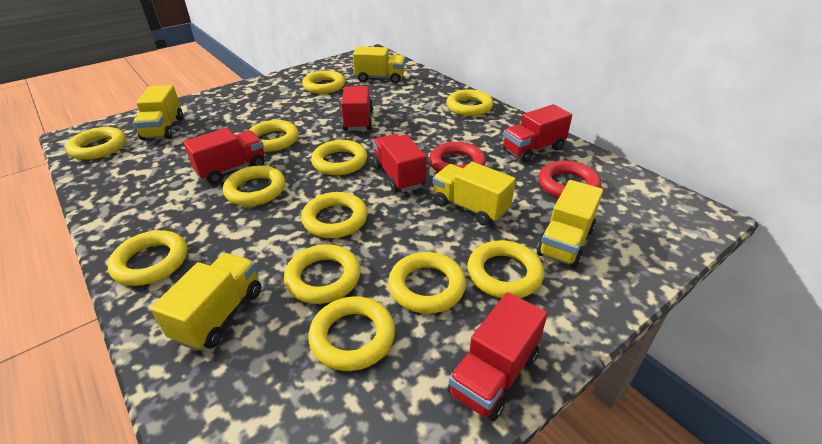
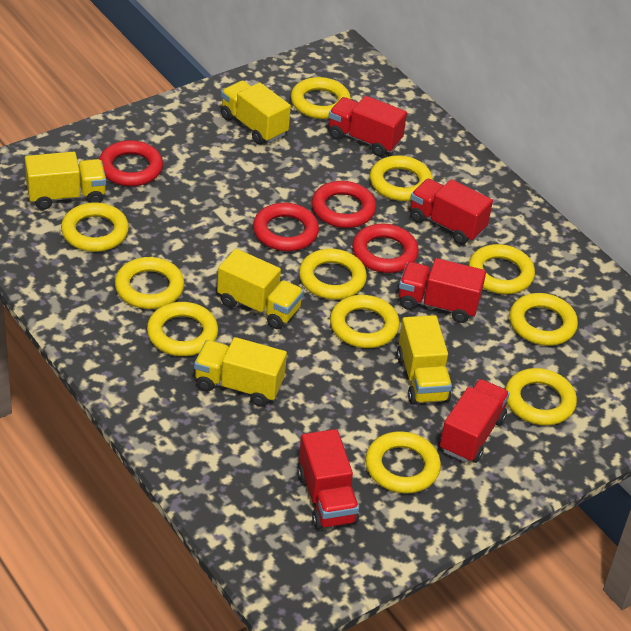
red ring: 2 -> 4
yellow ring: 12 -> 11

